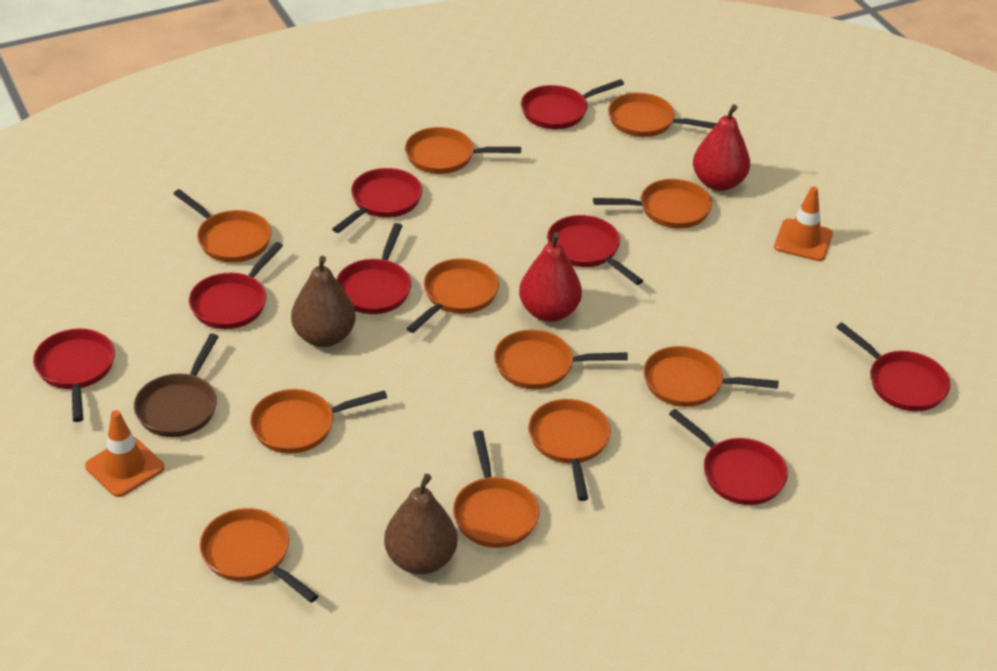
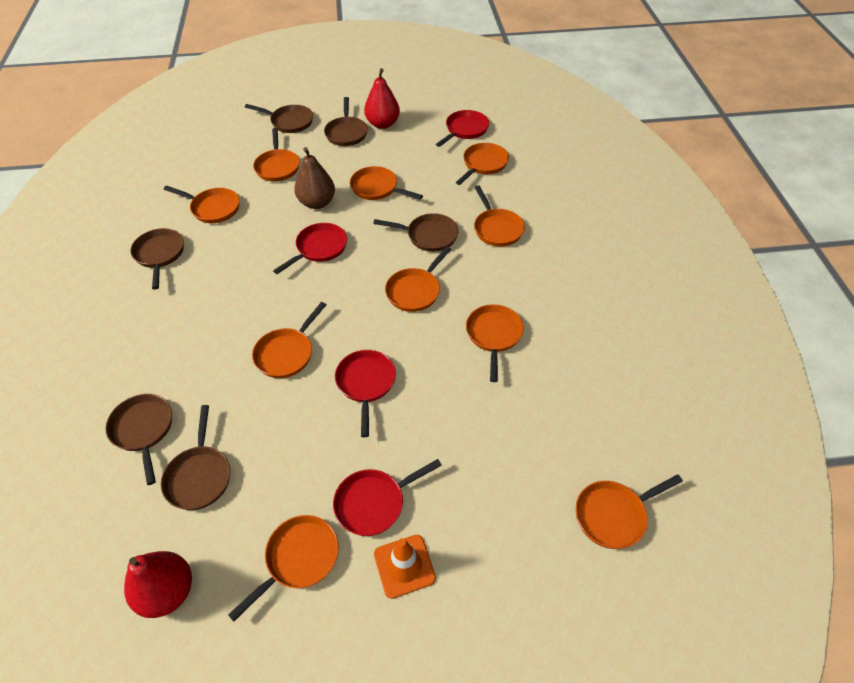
brown pan: 1 -> 6
brown pear: 2 -> 1
orange pan: 11 -> 10
orange traffic cone: 2 -> 1
red pan: 8 -> 4

